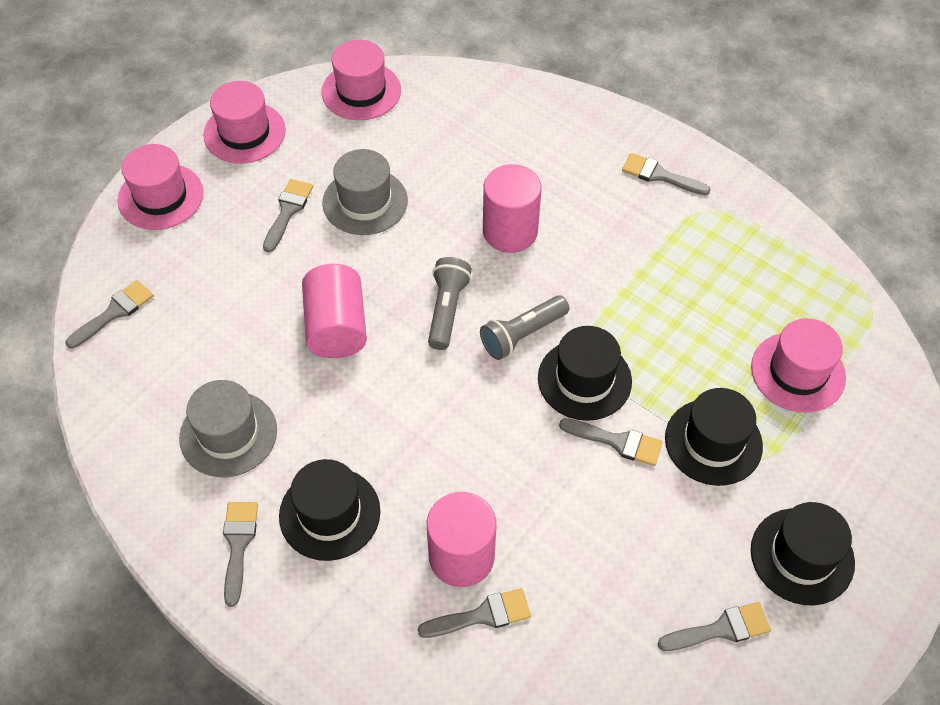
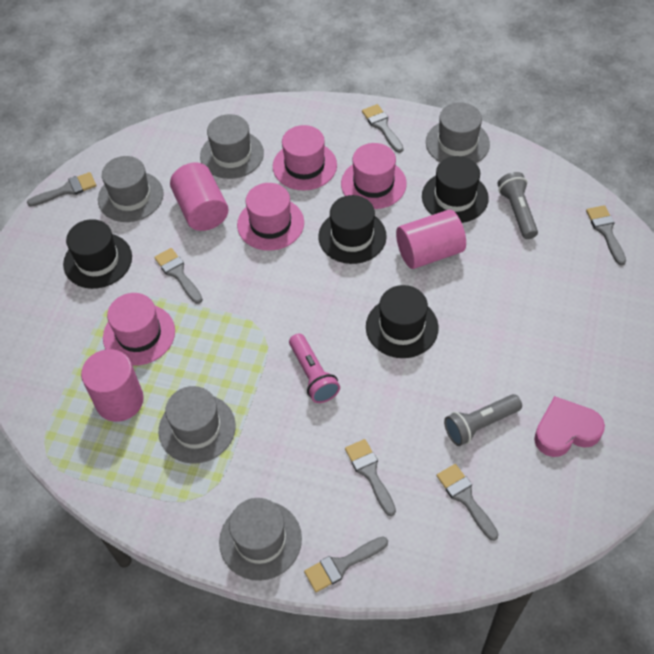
grey hat: 2 -> 5
pink flashlight: 0 -> 1
pink heart: 0 -> 1

